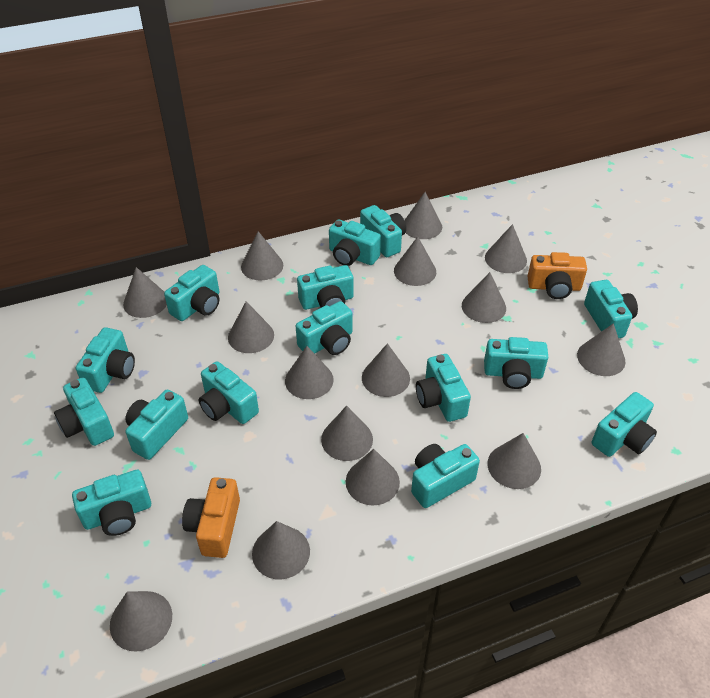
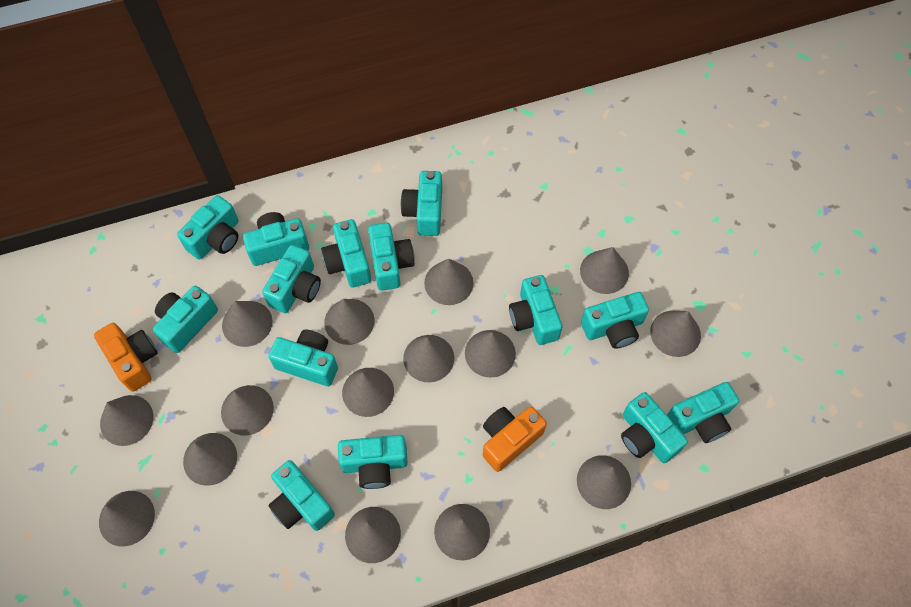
turquoise camera: 15 -> 14

